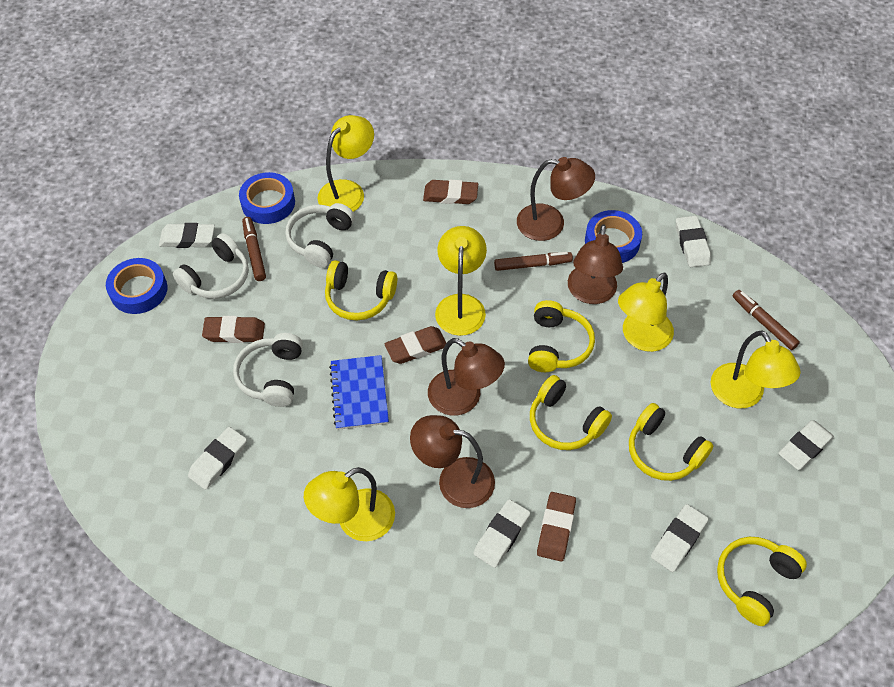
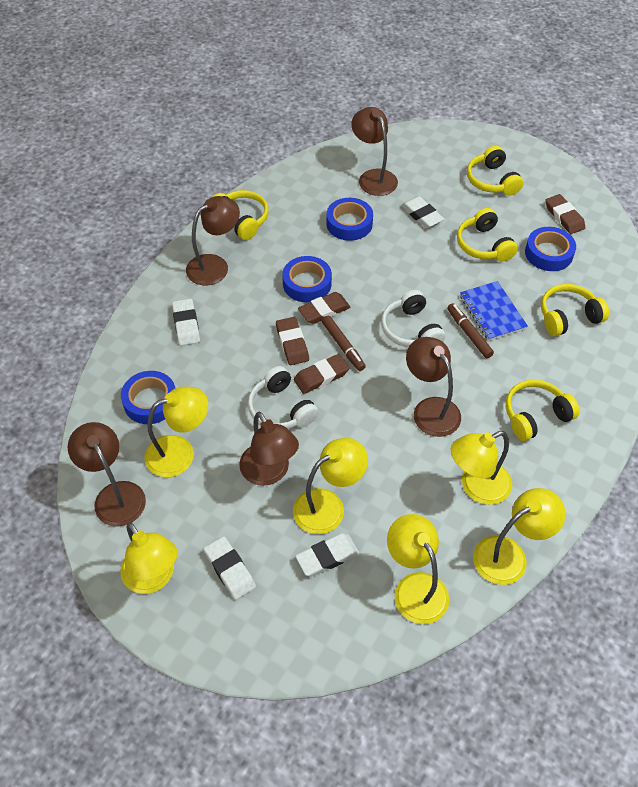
blue tape: 3 -> 4
brown lamp: 4 -> 5
brown marker: 3 -> 2
white eraser: 6 -> 4
white headphones: 3 -> 2
yellow lamp: 5 -> 6

